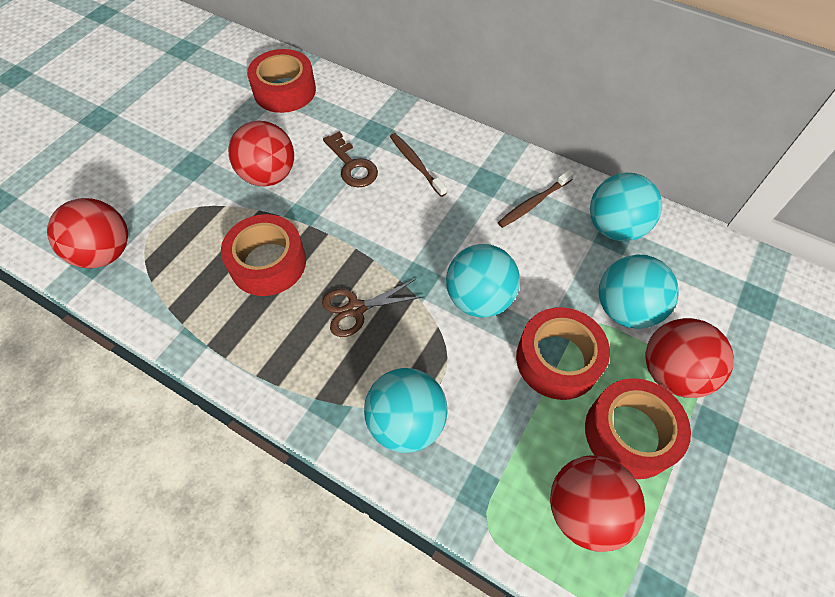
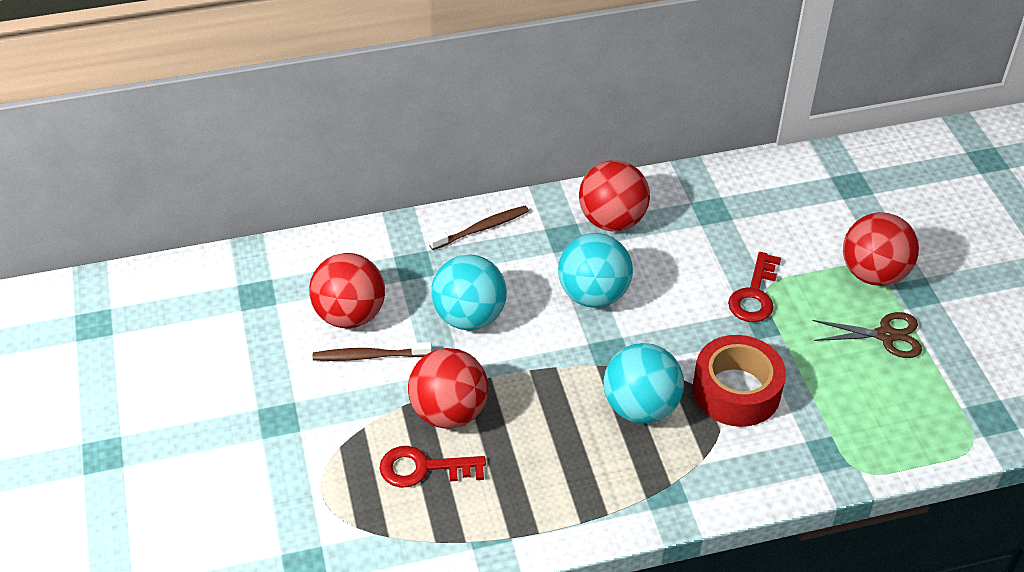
brown key: 1 -> 0
red key: 0 -> 2
red tape: 4 -> 1
turquoise ball: 4 -> 3

